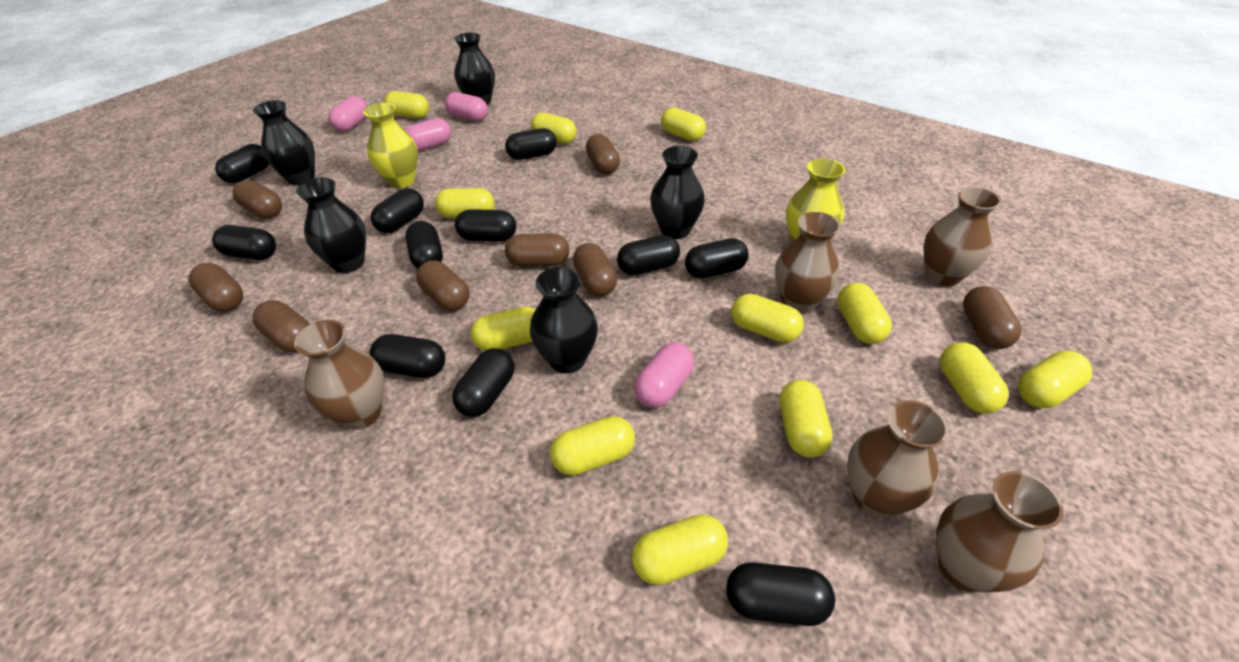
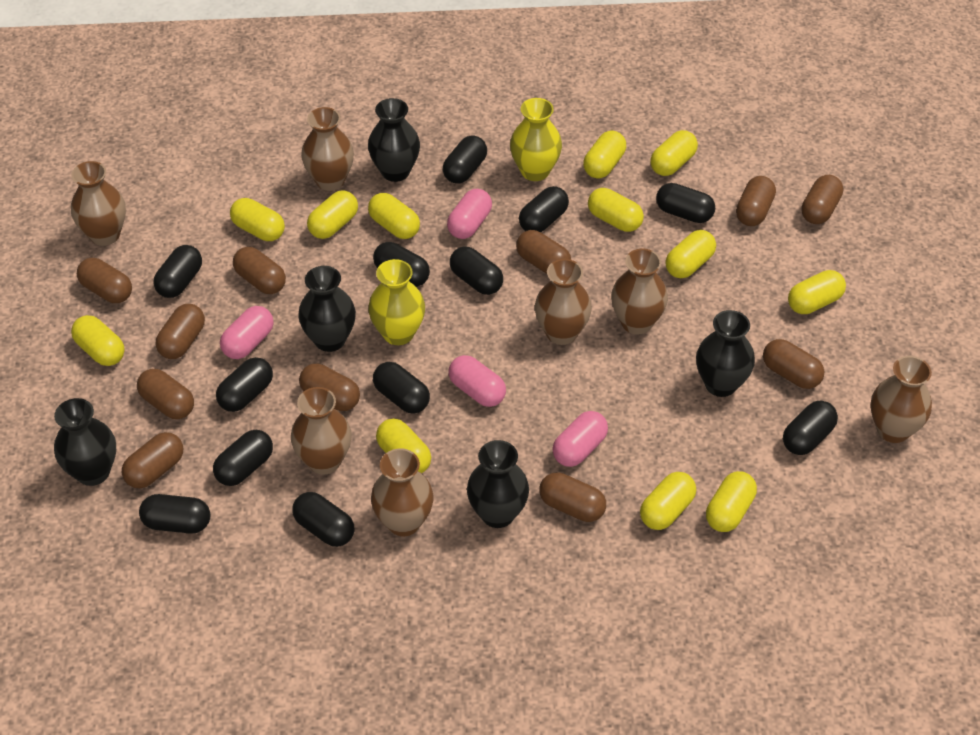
black capsule: 11 -> 12
brown capsule: 8 -> 11
brown vase: 5 -> 7

